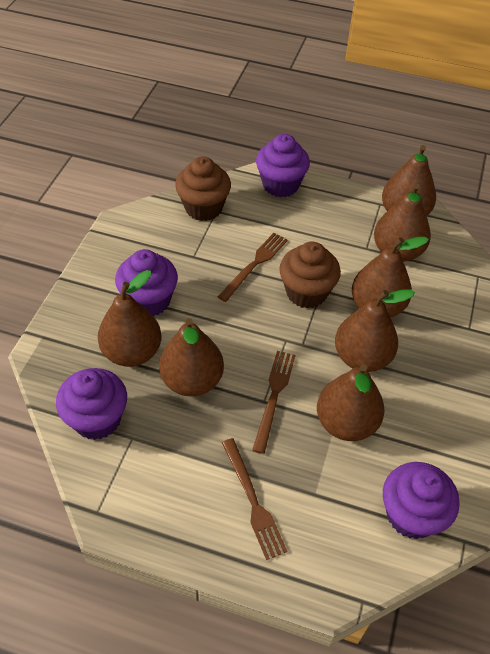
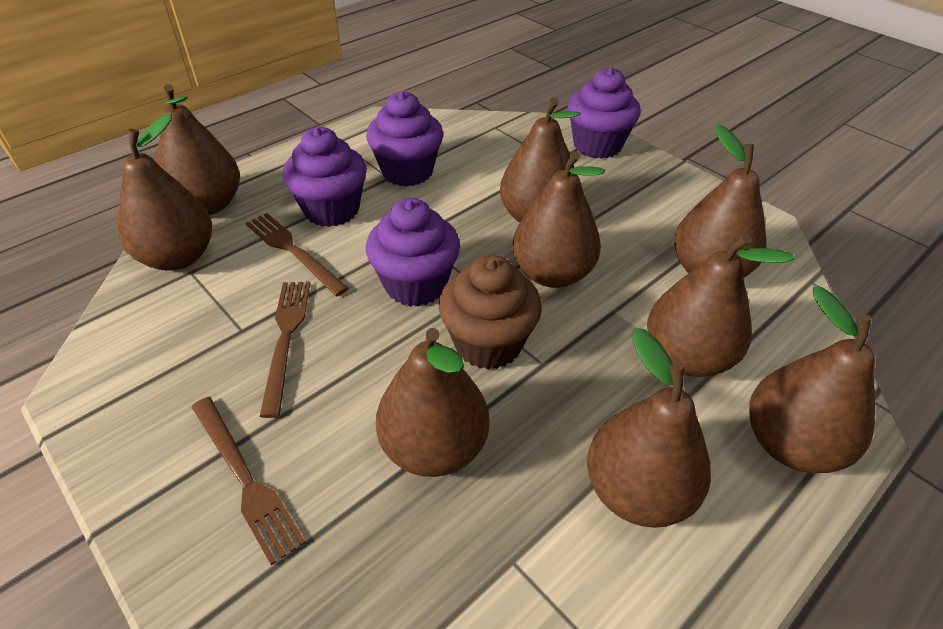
brown cupcake: 2 -> 1
brown pear: 7 -> 9

